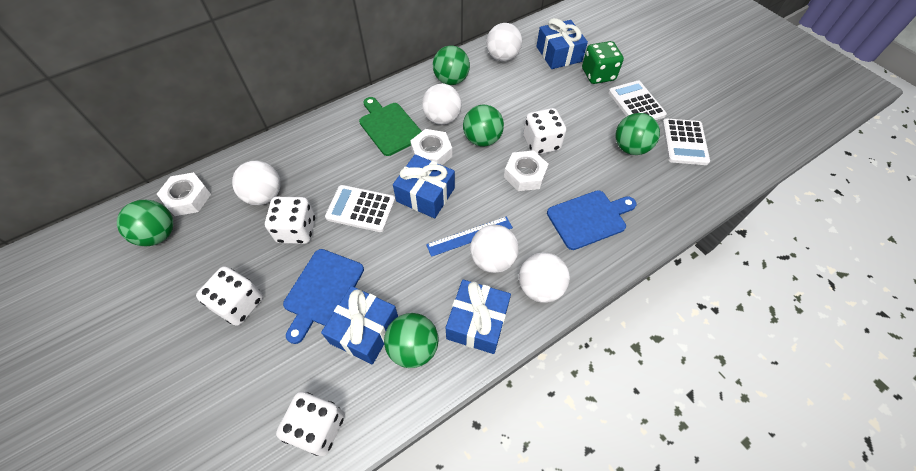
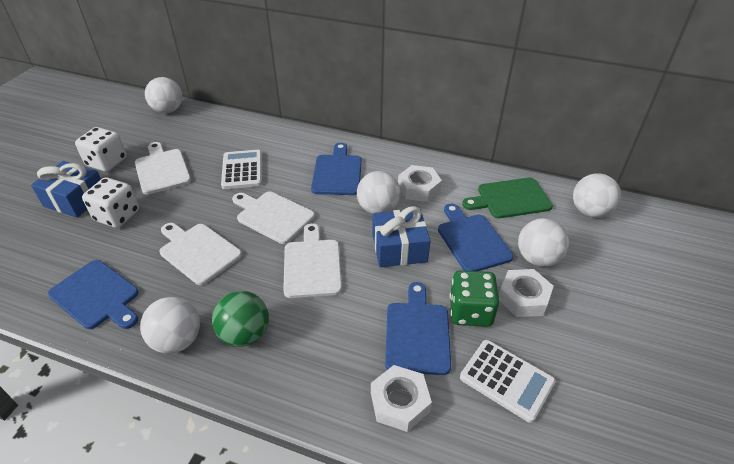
blue cutting board: 2 -> 4
blue gift: 4 -> 2
blue ruler: 1 -> 0
green ball: 5 -> 1
white calculator: 3 -> 2
white cutting board: 0 -> 4
white dice: 4 -> 2

